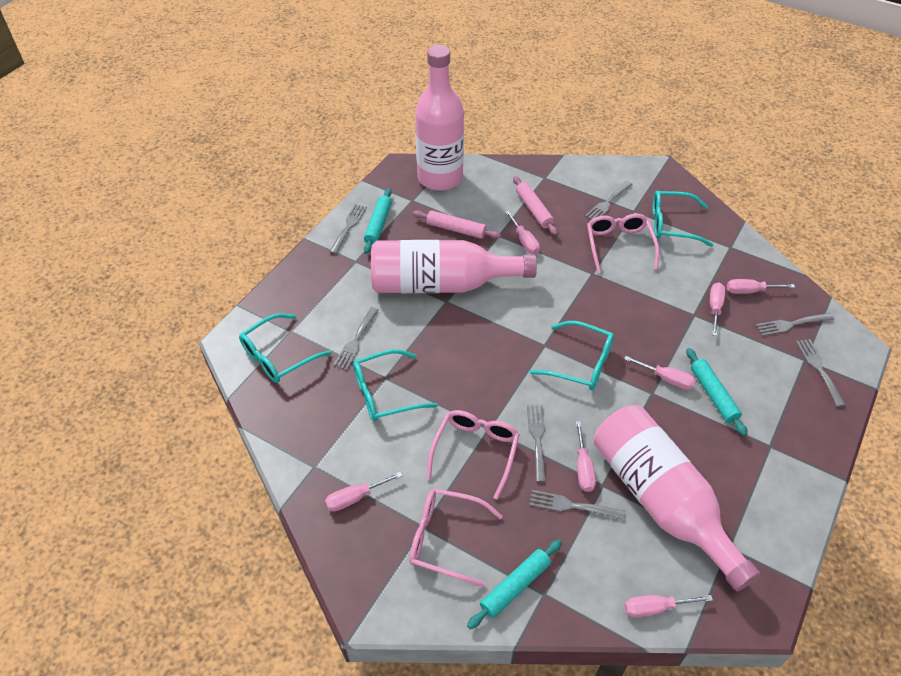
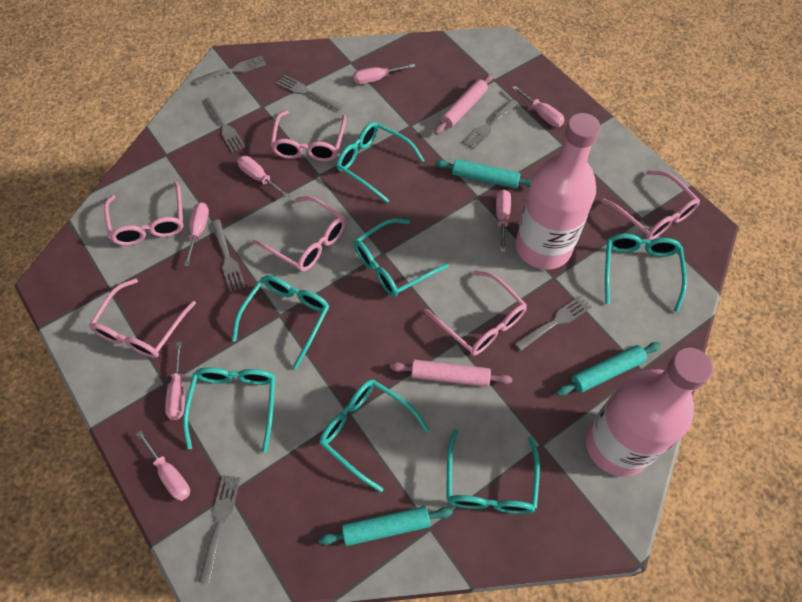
pink bottle: 3 -> 2
pink glasses: 3 -> 6
turquoise glasses: 4 -> 7

